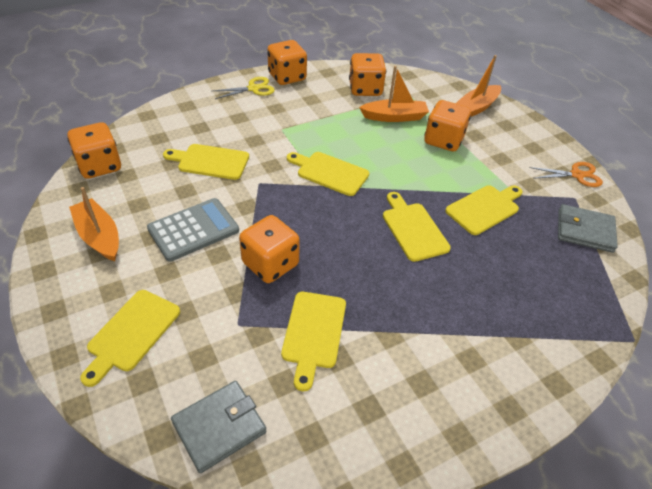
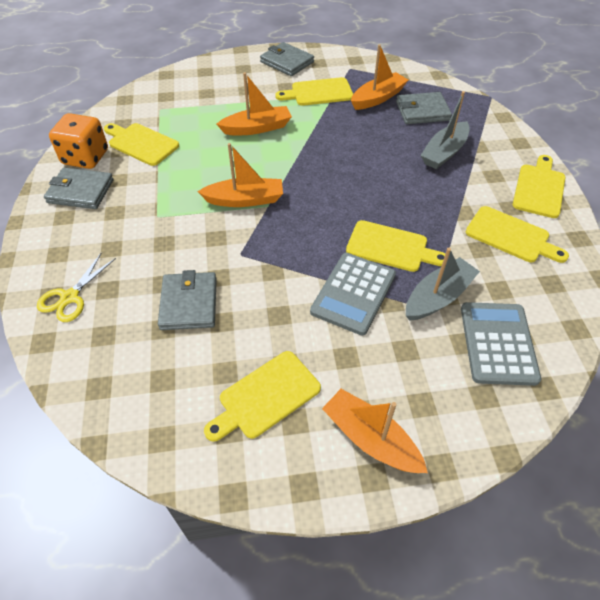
grey boat: 0 -> 2
grey calculator: 1 -> 2
grey wallet: 2 -> 4
orange boat: 3 -> 4
orange dice: 5 -> 1
orange scissors: 1 -> 0

